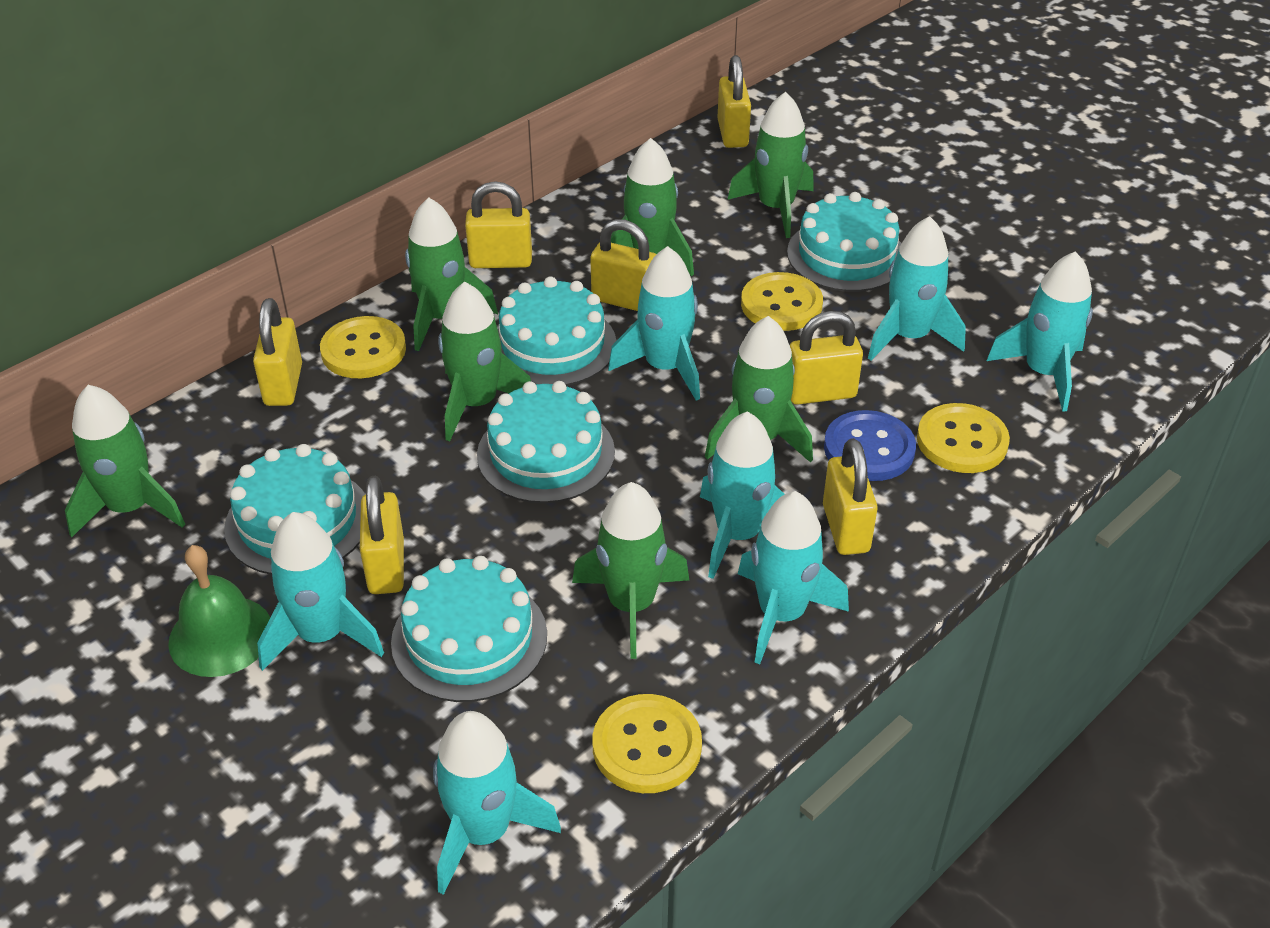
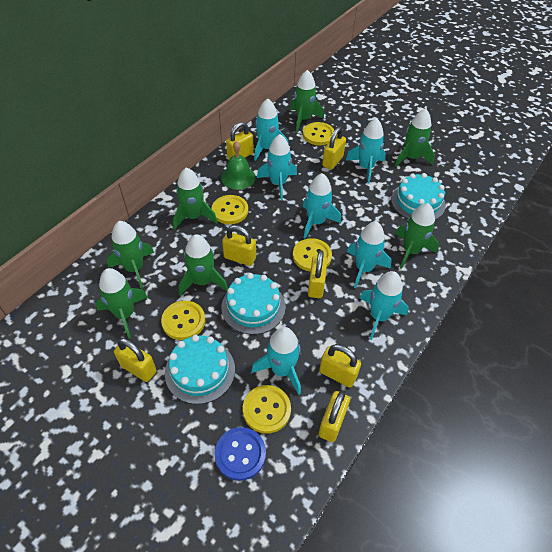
turquoise cake: 5 -> 3
yellow button: 4 -> 5

